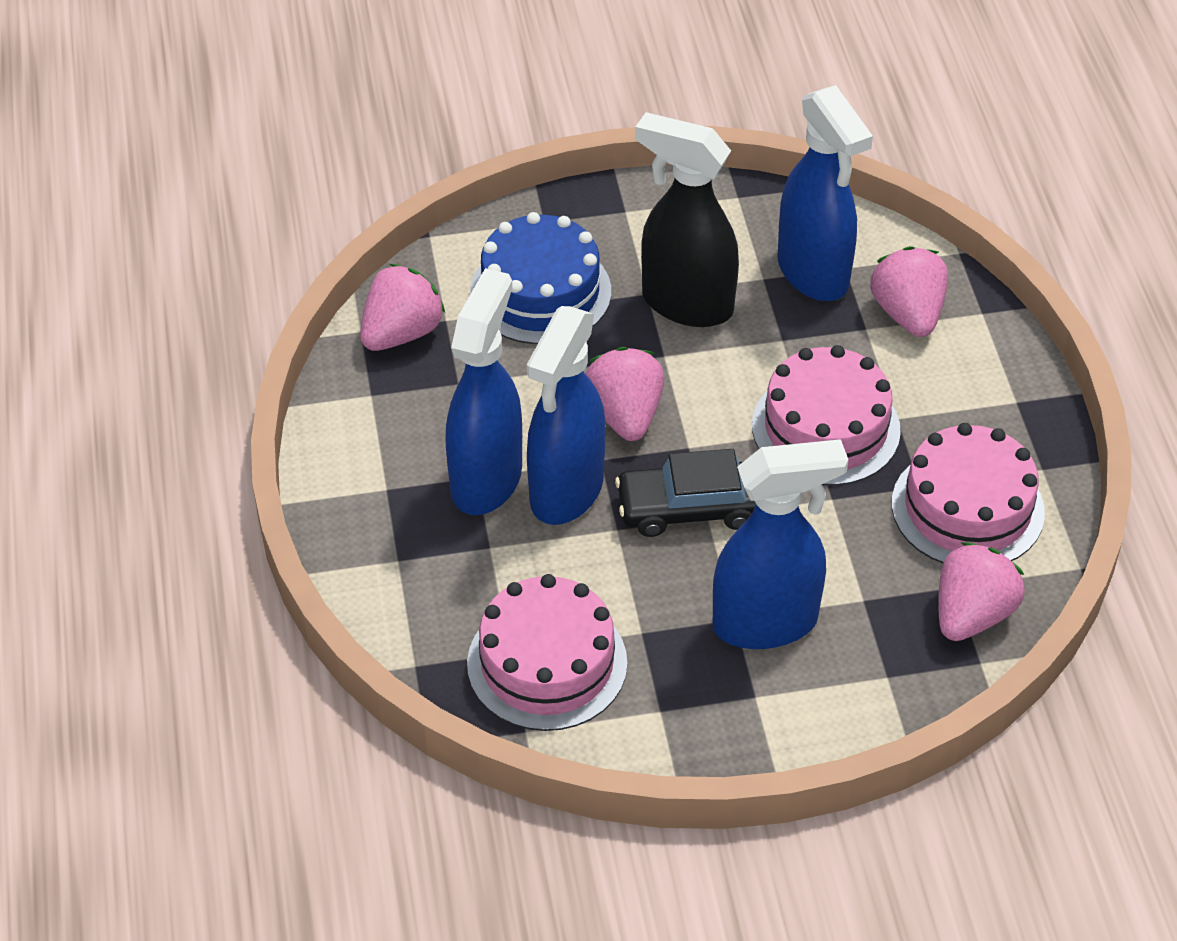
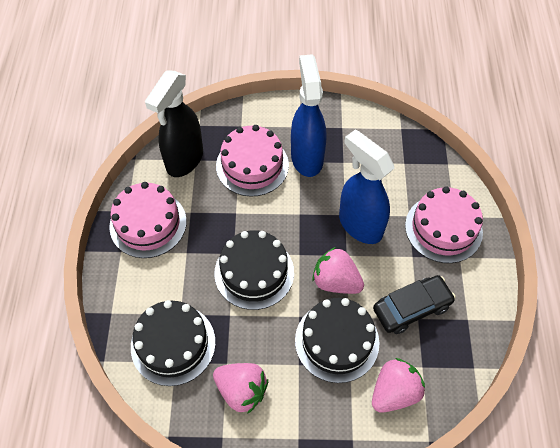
black cake: 0 -> 3
blue cake: 1 -> 0
blue spray bottle: 4 -> 2
pink strawberry: 4 -> 3

